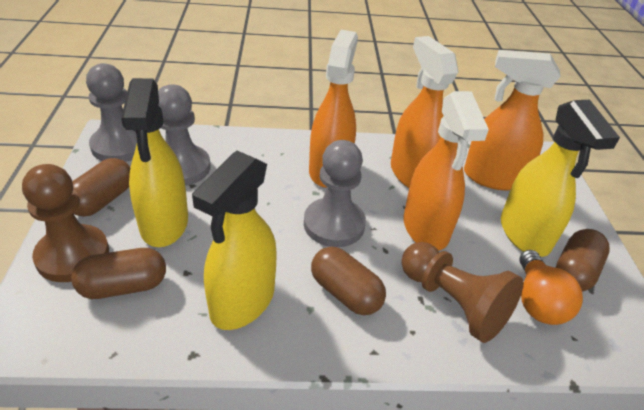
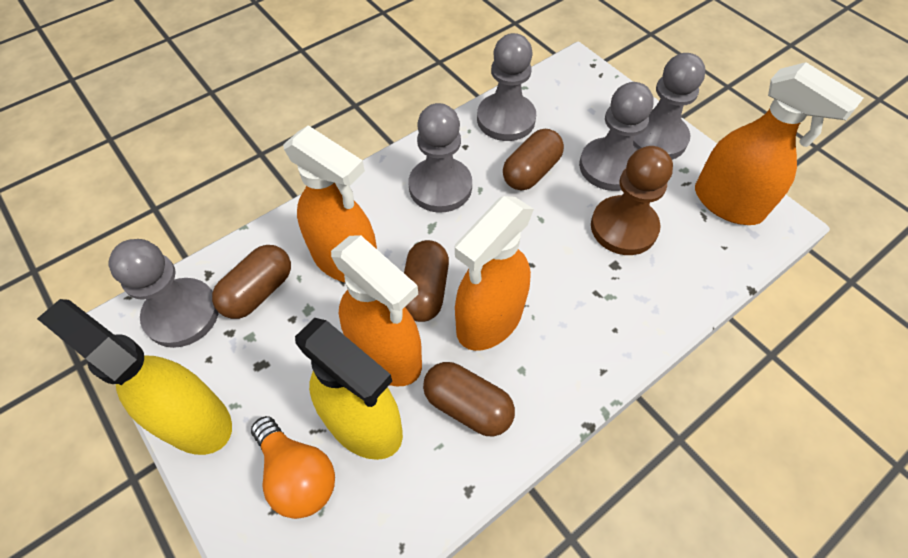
brown pawn: 2 -> 1
grey pawn: 3 -> 5
yellow spray bottle: 3 -> 2

